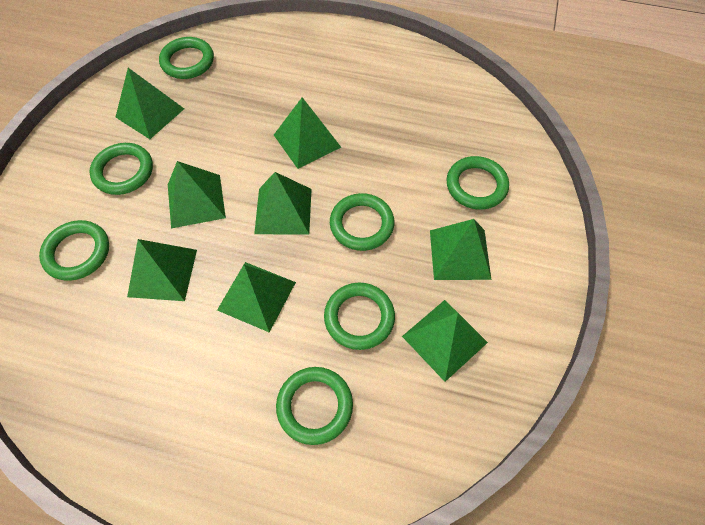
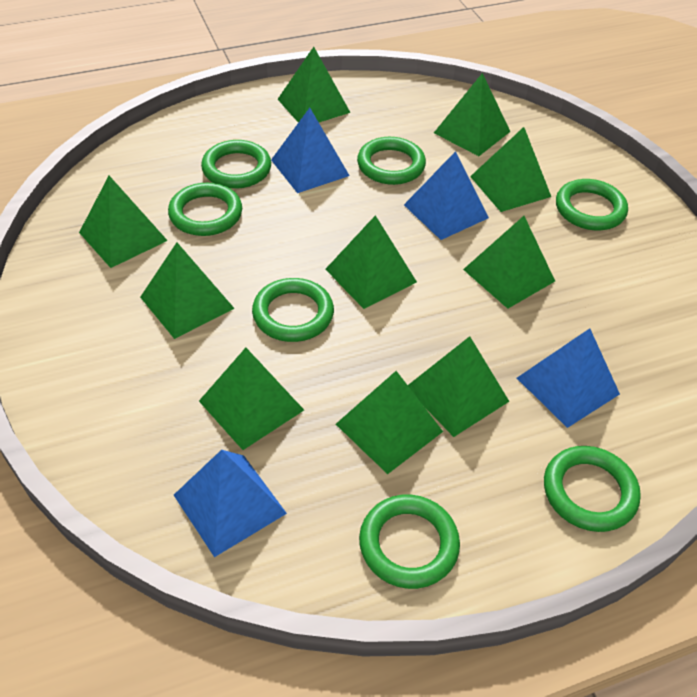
blue pyramid: 0 -> 4
green pyramid: 8 -> 10

